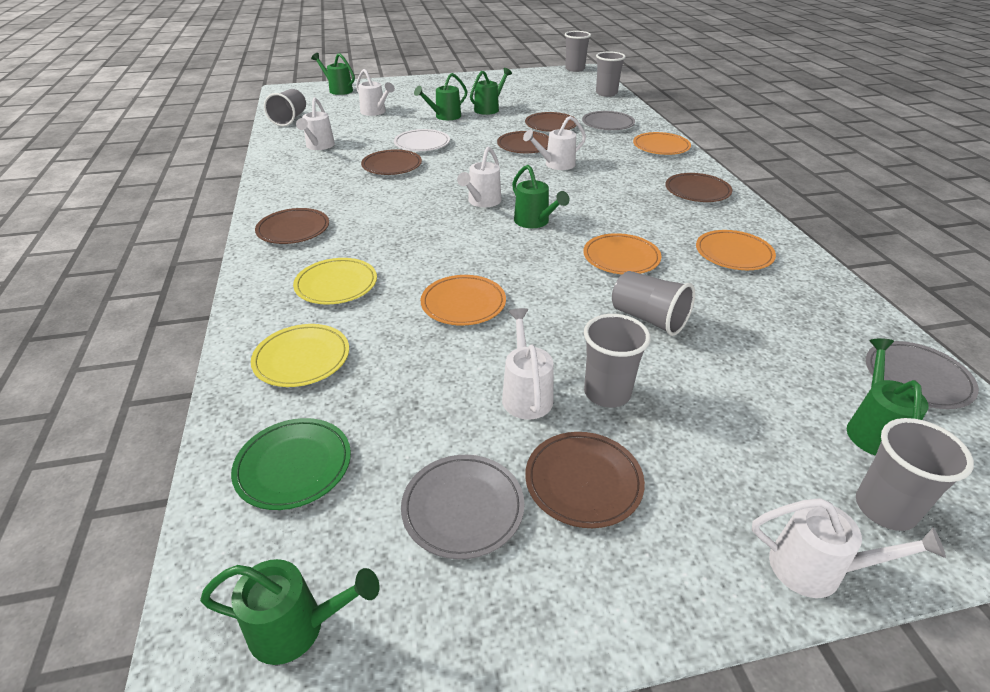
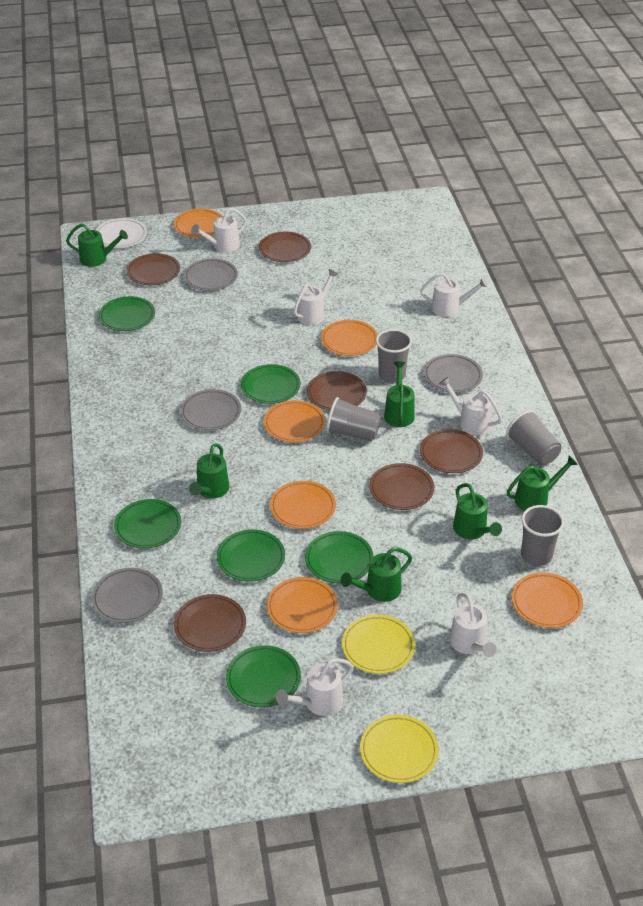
green plate: 1 -> 6
grey cup: 6 -> 4
grey plate: 3 -> 4
orange plate: 4 -> 6

